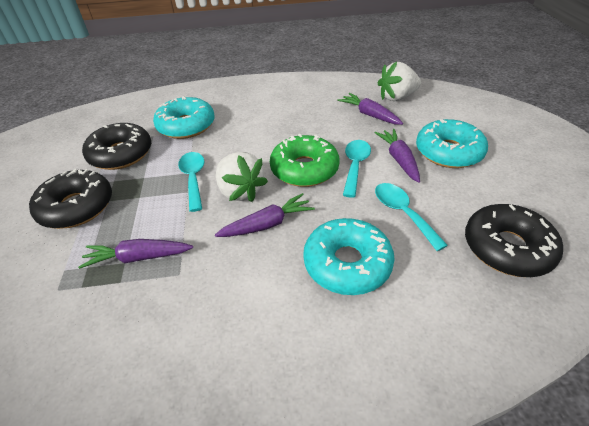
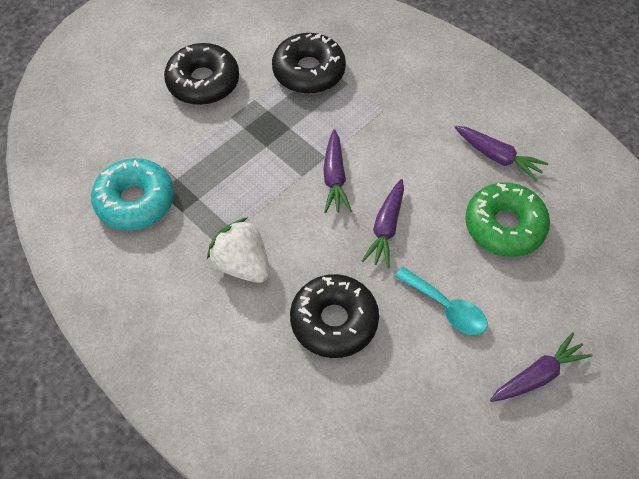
turquoise donut: 3 -> 1
turquoise spoon: 3 -> 1
white strawberry: 2 -> 1

